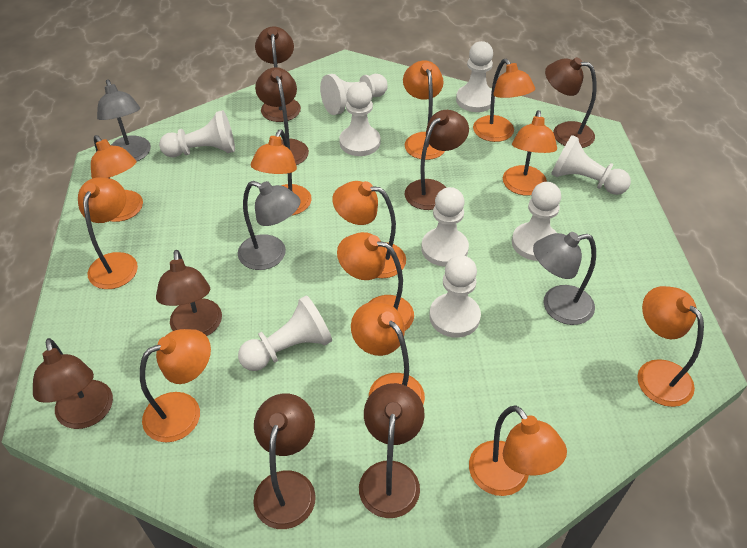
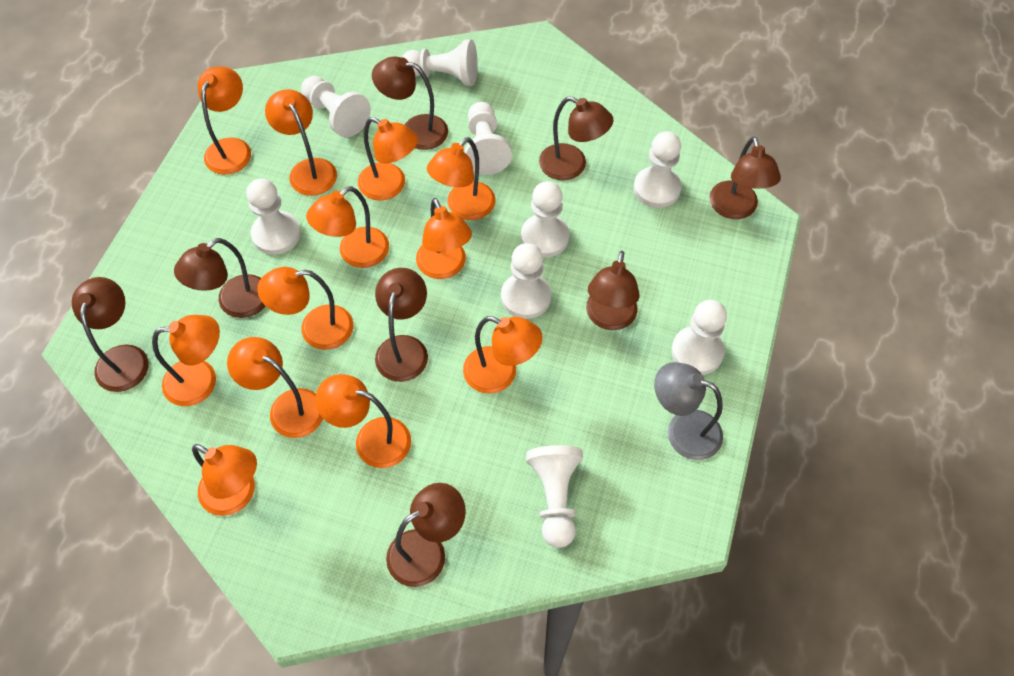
grey lamp: 3 -> 1

